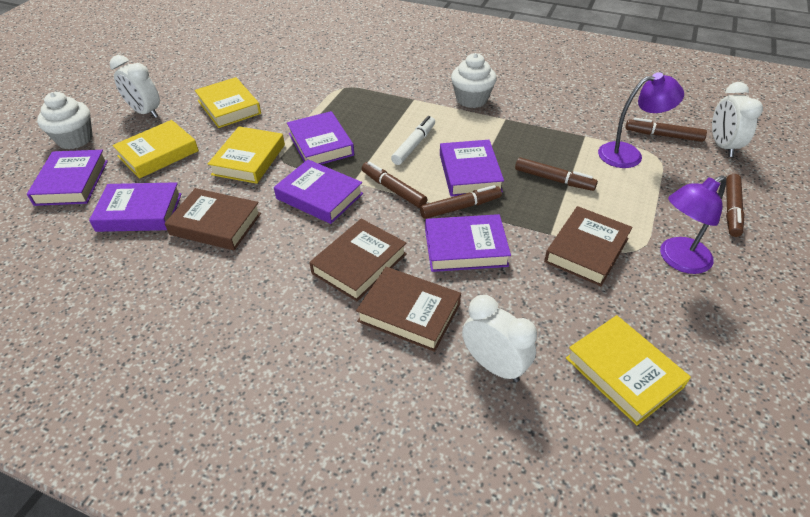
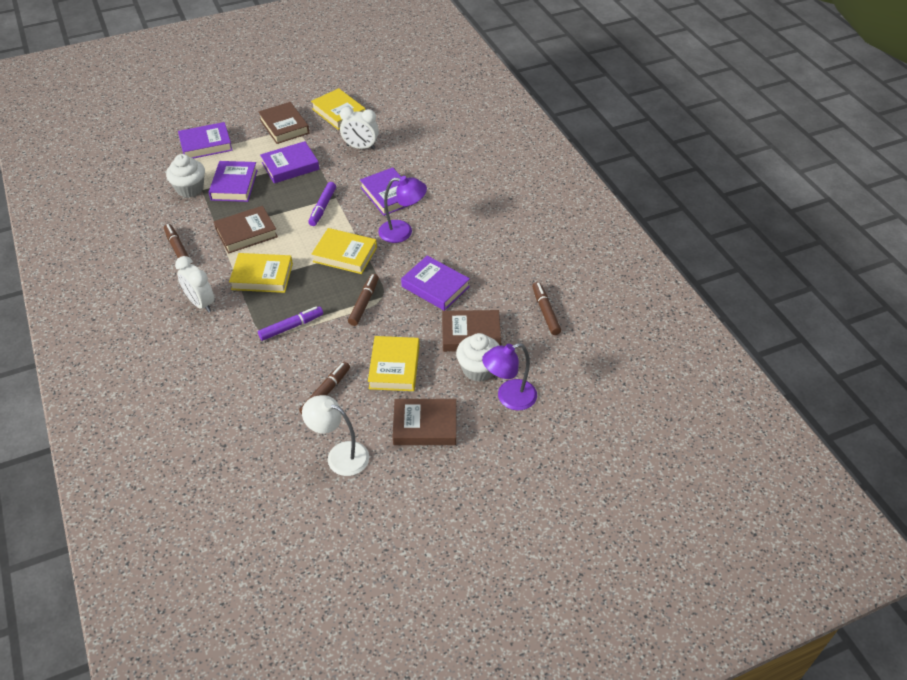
brown marker: 5 -> 4
purple book: 6 -> 5
purple marker: 0 -> 2
white clock: 3 -> 2
white lamp: 0 -> 1
white marker: 1 -> 0

